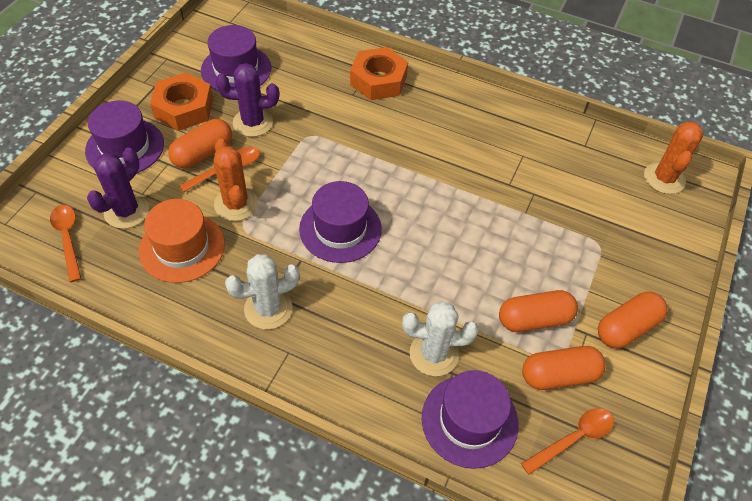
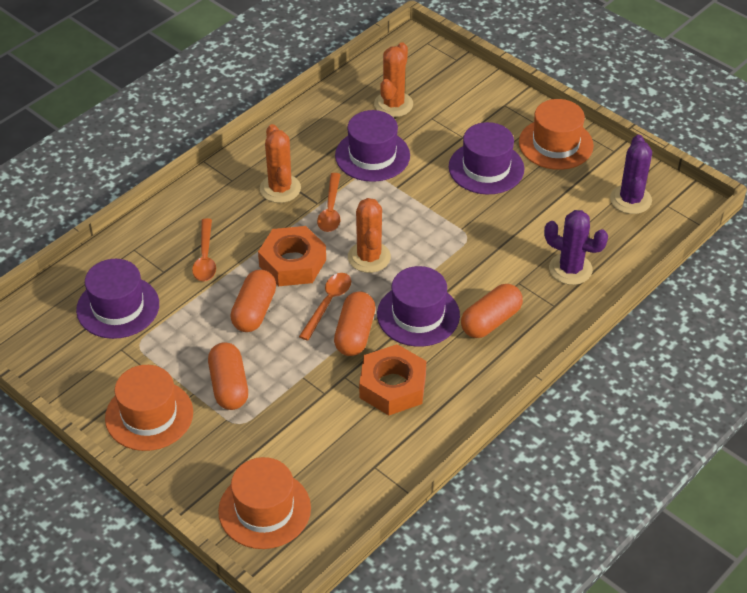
orange cactus: 2 -> 3
orange hat: 1 -> 3
white cactus: 2 -> 0

